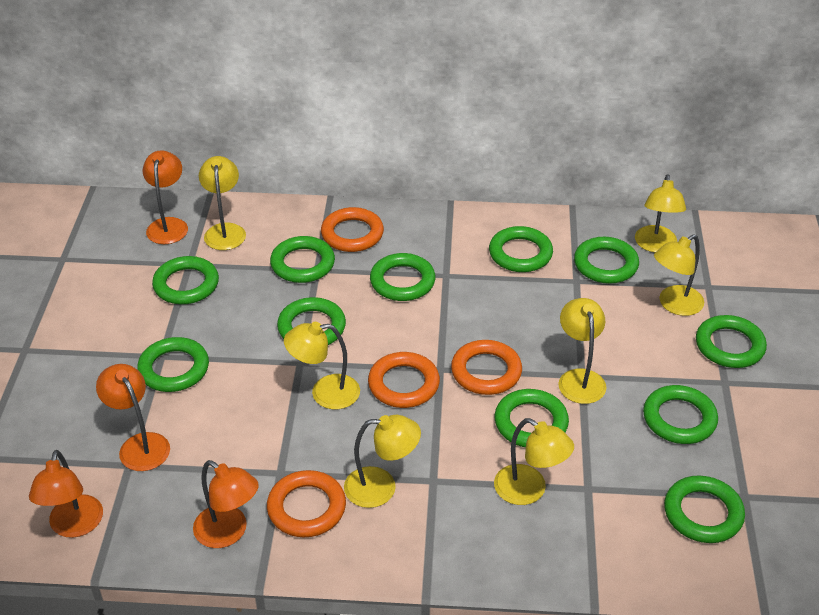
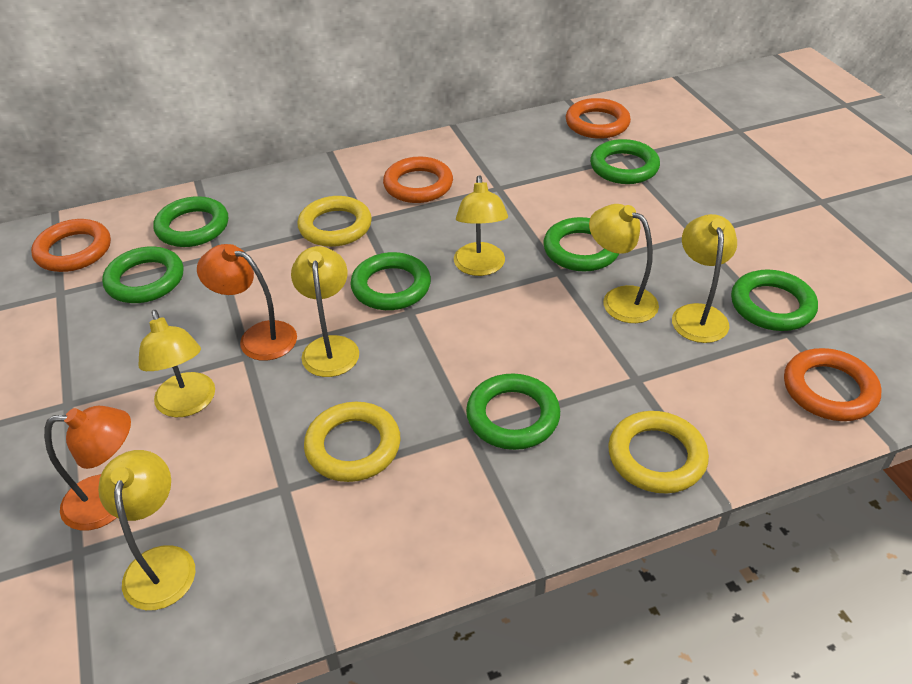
green ring: 11 -> 7
orange lamp: 4 -> 2
yellow lamp: 7 -> 6
yellow ring: 0 -> 3

